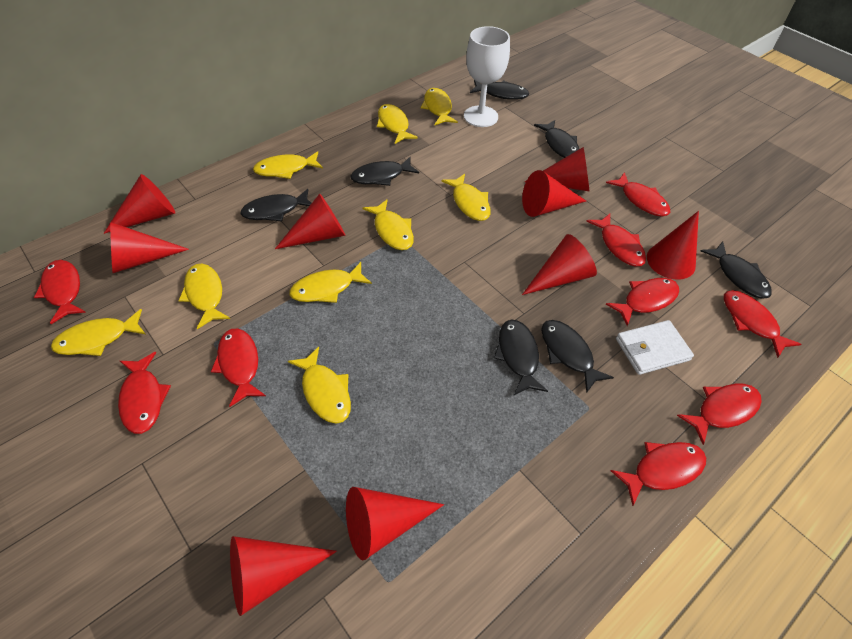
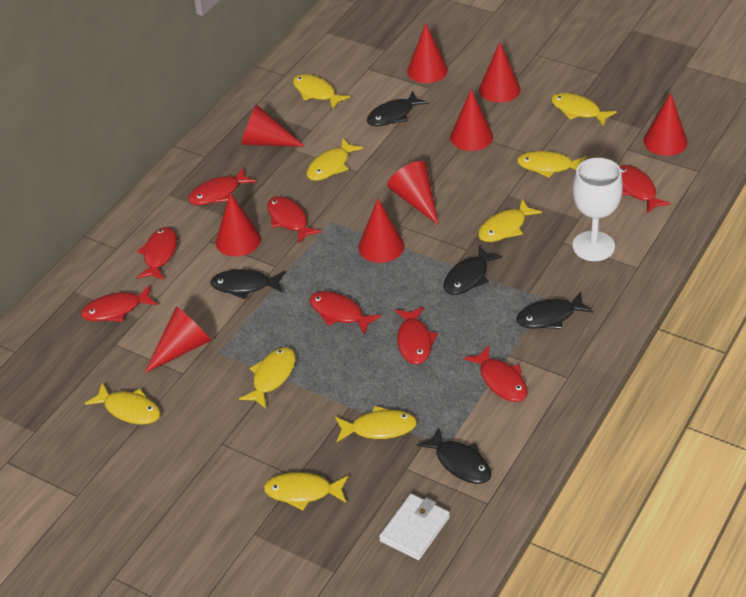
black fish: 7 -> 5
red fish: 9 -> 8

